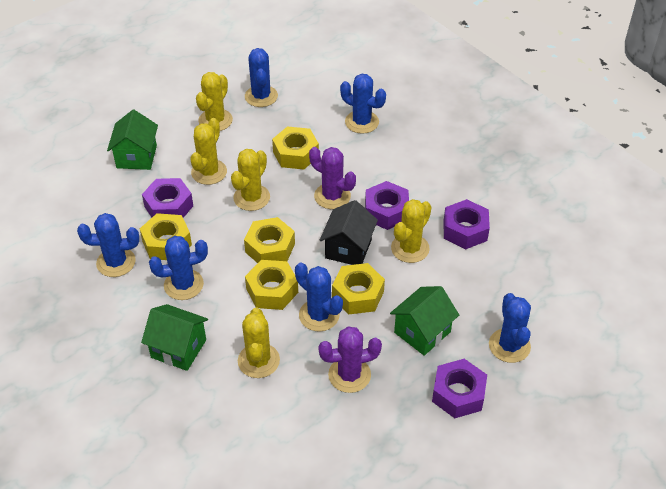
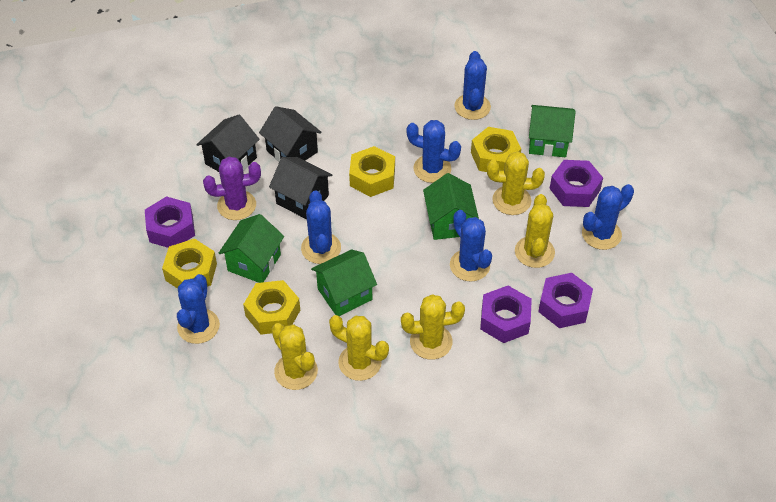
black house: 1 -> 3
green house: 3 -> 4
purple cactus: 2 -> 1
yellow nut: 5 -> 4

